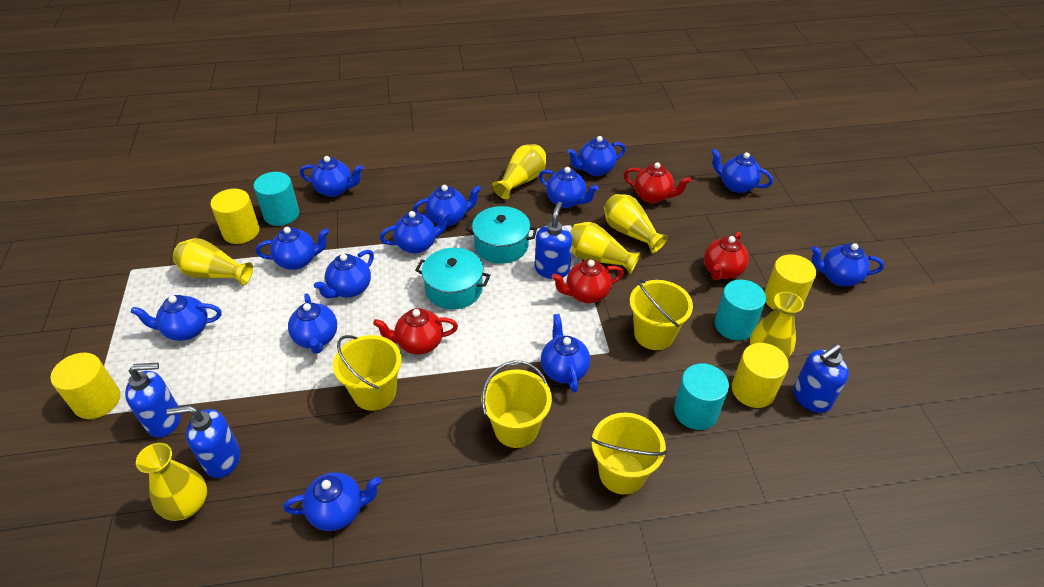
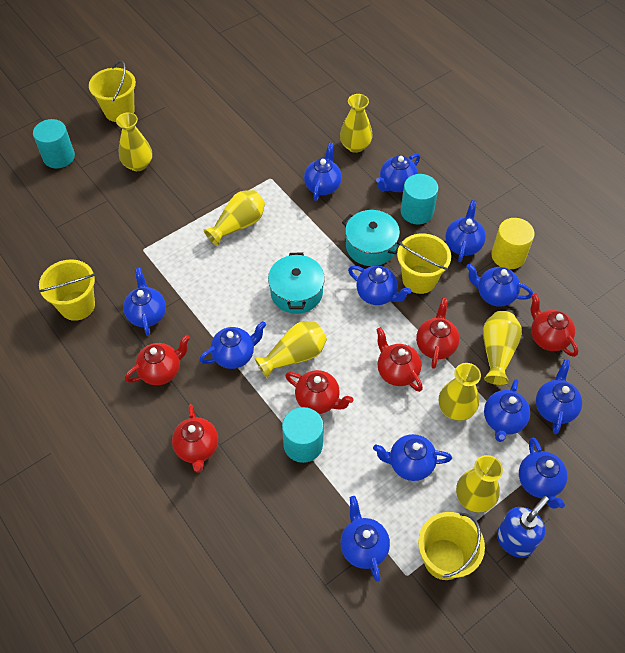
blue soap dispenser: 4 -> 1
blue teapot: 13 -> 12
red teapot: 4 -> 6
yellow cylinder: 4 -> 1
yellow vase: 6 -> 7

